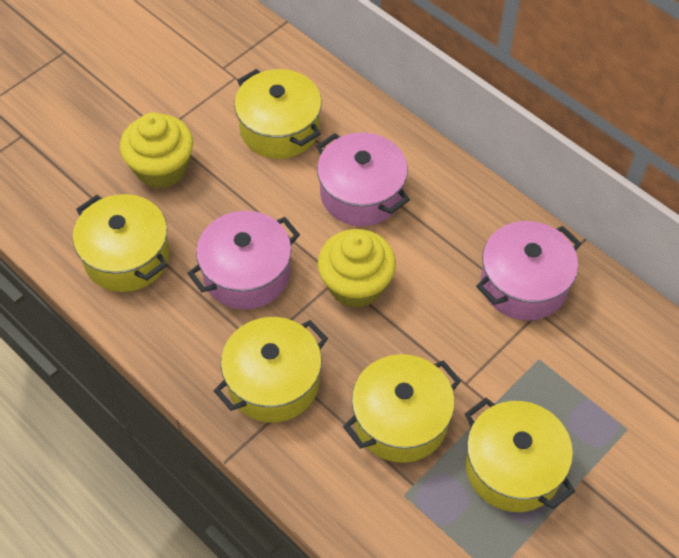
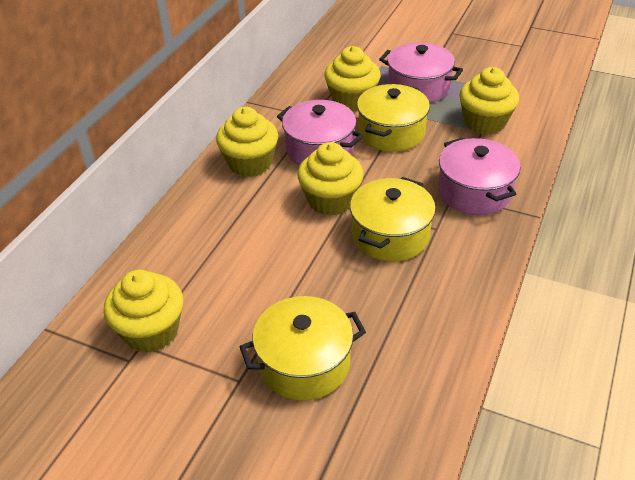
yellow cupcake: 2 -> 5
yellow pot: 5 -> 3

